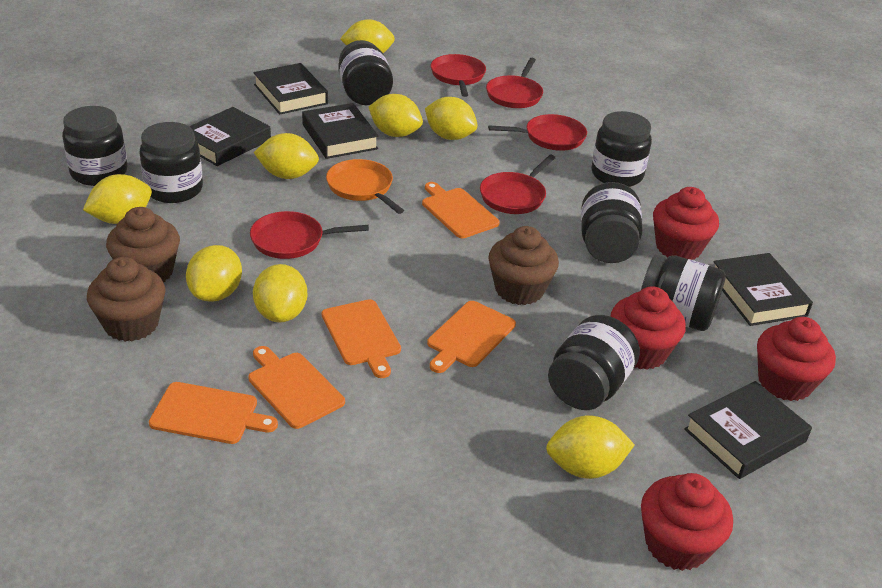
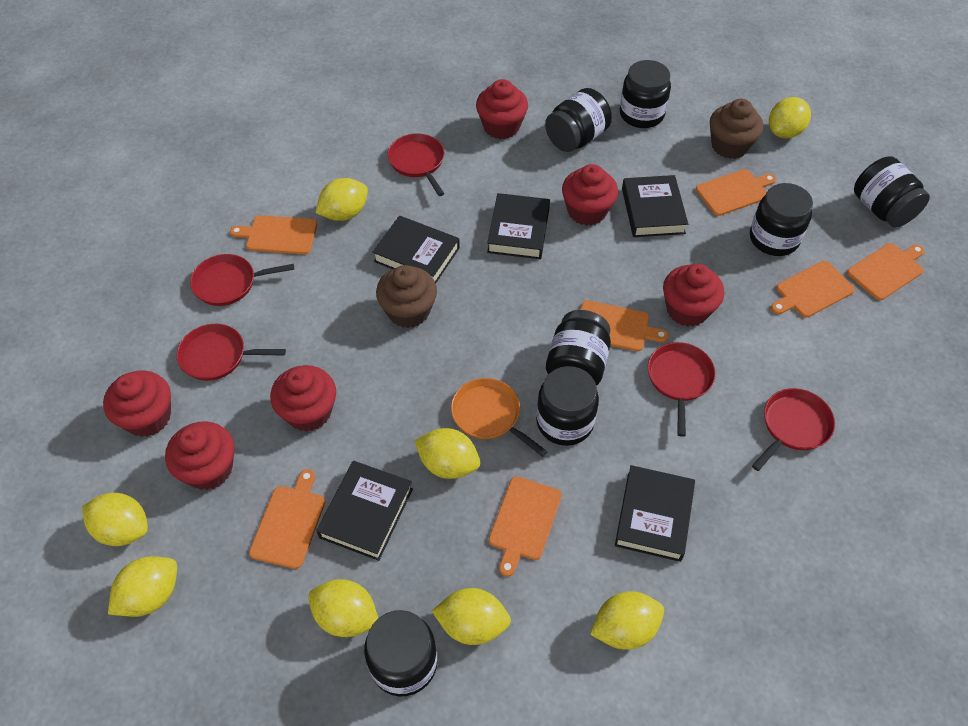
brown cupcake: 3 -> 2
orange cutting board: 5 -> 7
red cupcake: 4 -> 6

